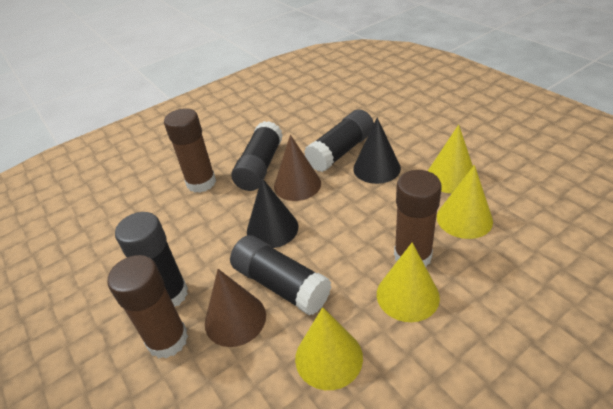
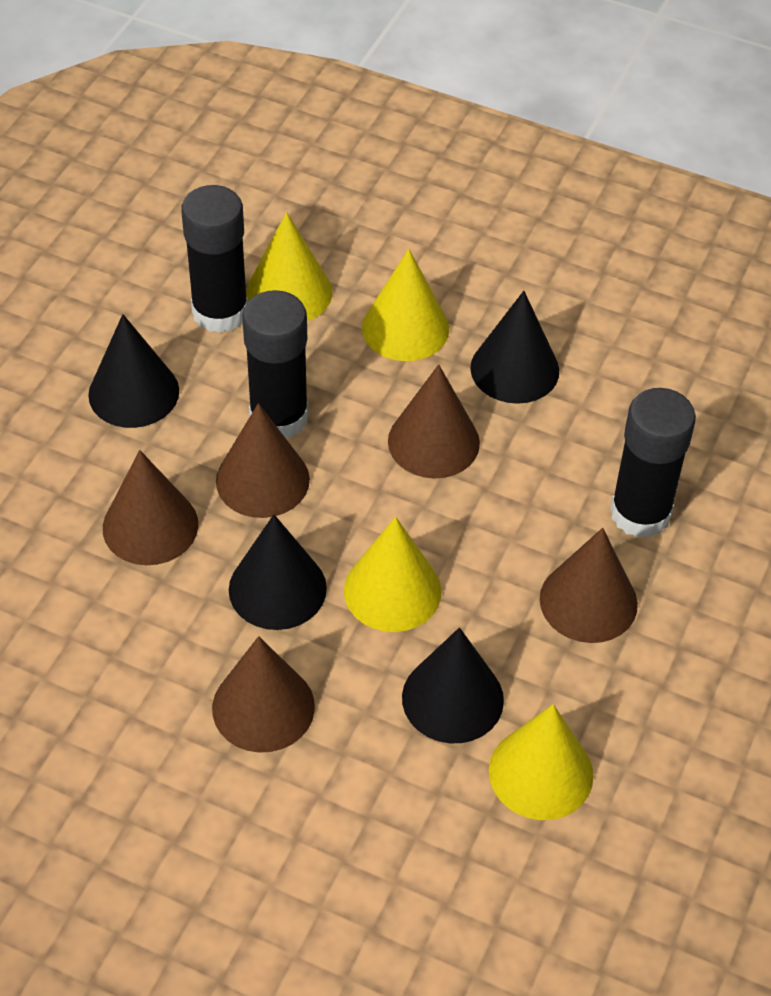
black cone: 2 -> 4
black glue stick: 4 -> 3
brown cone: 2 -> 5
brown glue stick: 3 -> 0

